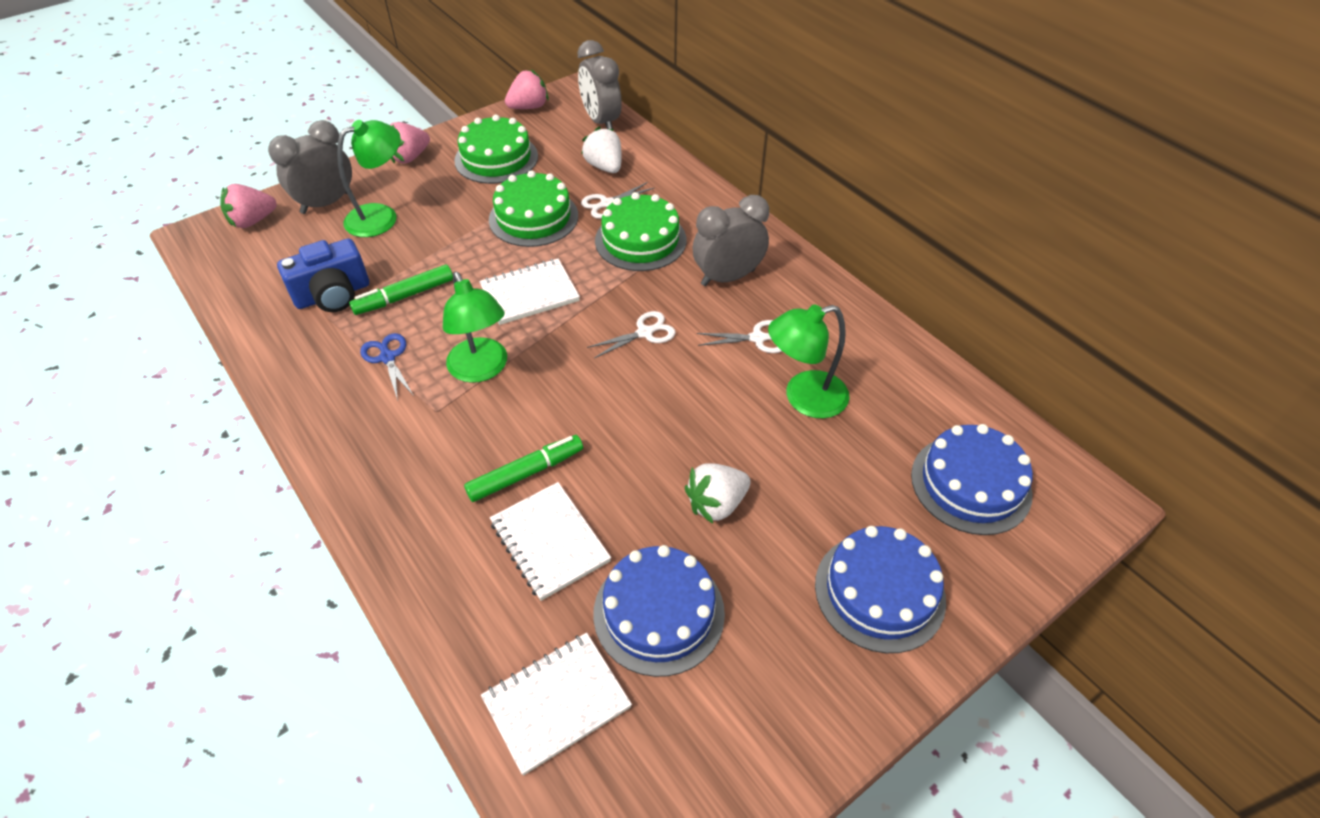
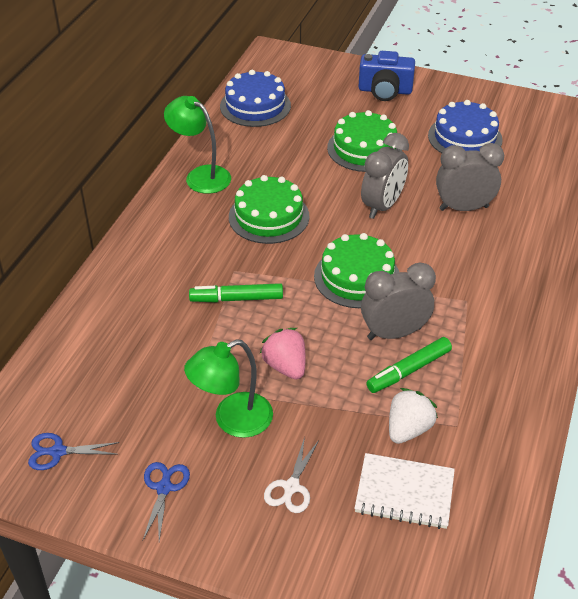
blue cake: 3 -> 2
blue scissors: 1 -> 2
green lamp: 3 -> 2
pink strawberry: 3 -> 1
white notebook: 3 -> 1
white scissors: 3 -> 1
white strawberry: 2 -> 1

